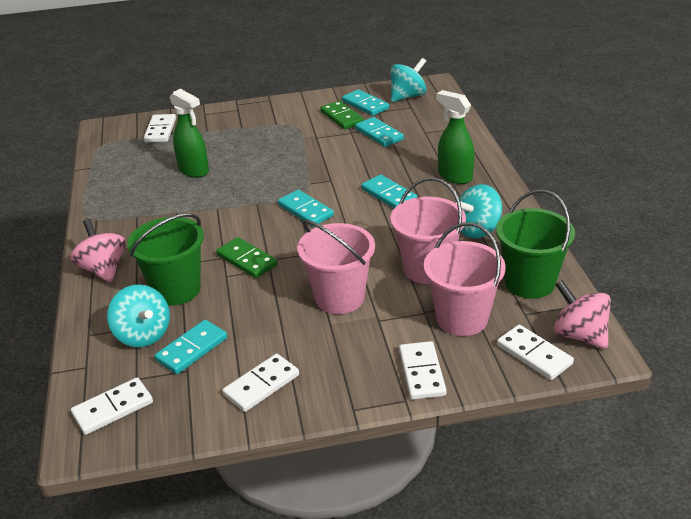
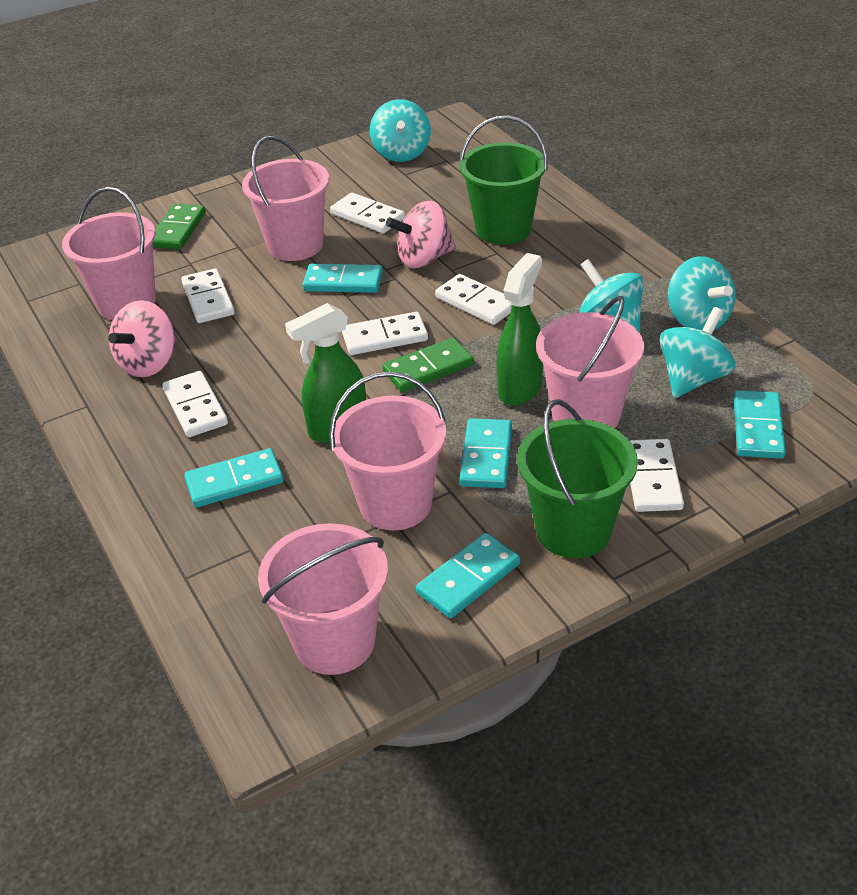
pink bucket: 3 -> 5
turquoise spinning top: 3 -> 4
white domino: 5 -> 6

